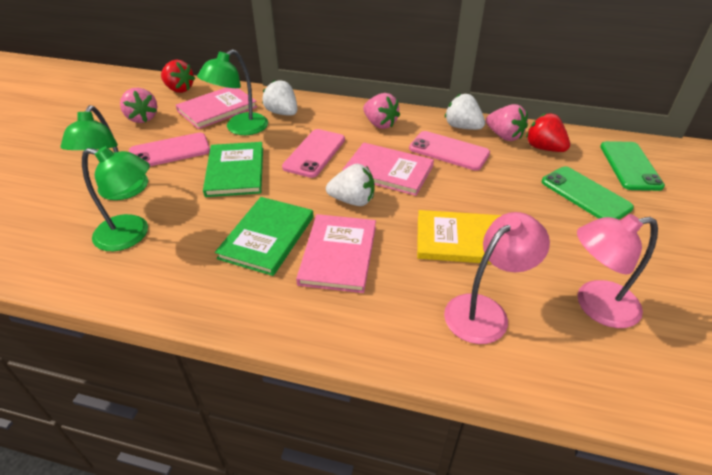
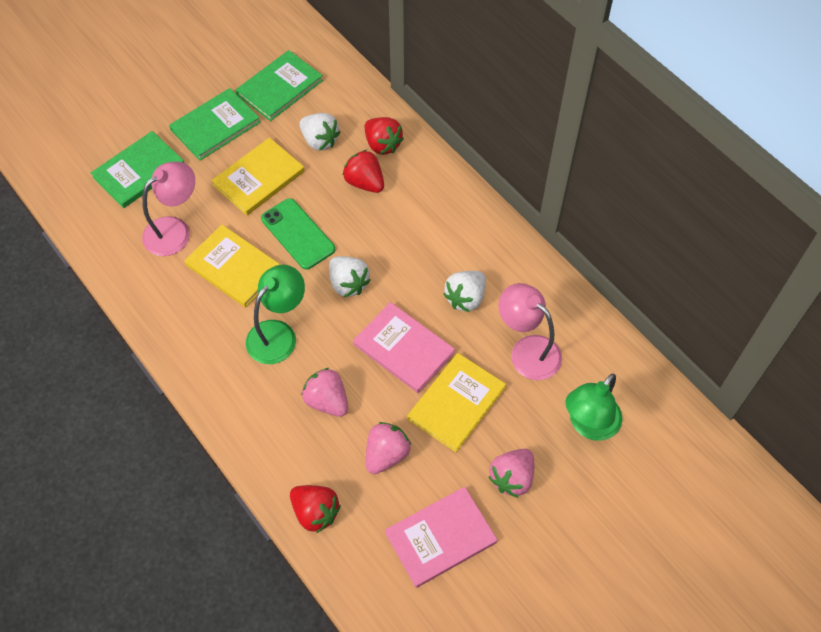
green book: 2 -> 3
green lamp: 3 -> 2
green phone: 2 -> 1
pink book: 3 -> 2
pink phone: 3 -> 0
red strawberry: 2 -> 3
yellow book: 1 -> 3

